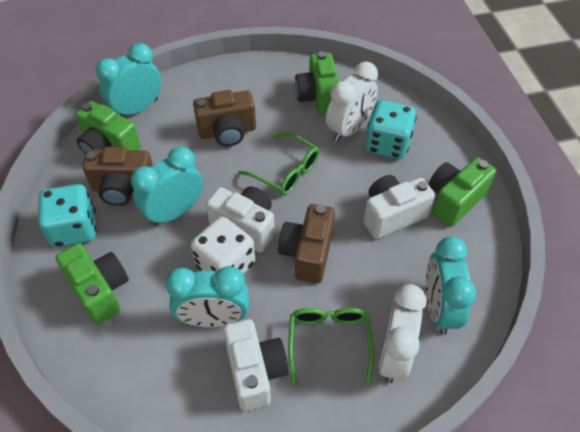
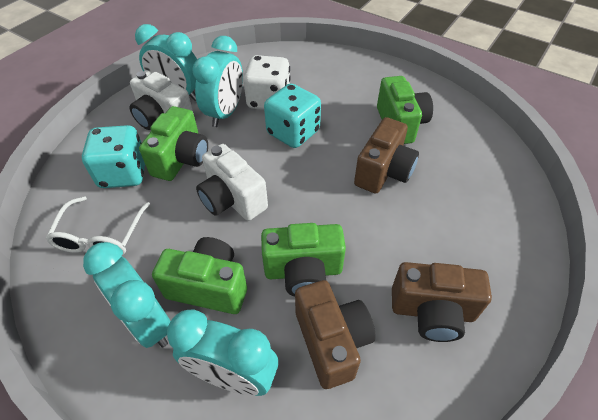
green glasses: 2 -> 0
white camera: 3 -> 2
white clock: 2 -> 0
white glasses: 0 -> 1

